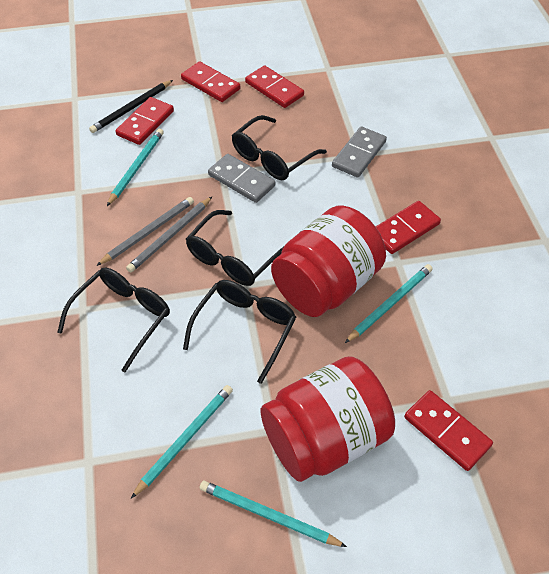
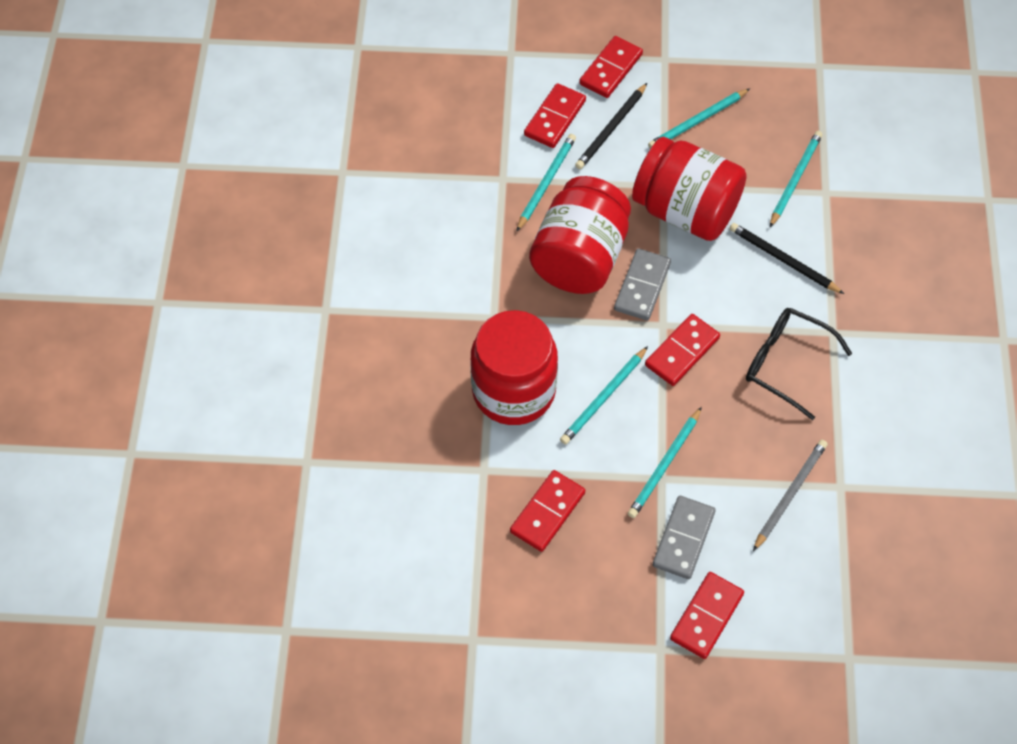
black glasses: 4 -> 1
black pencil: 1 -> 2
grey pencil: 2 -> 1
red jar: 2 -> 3
turquoise pencil: 4 -> 5

